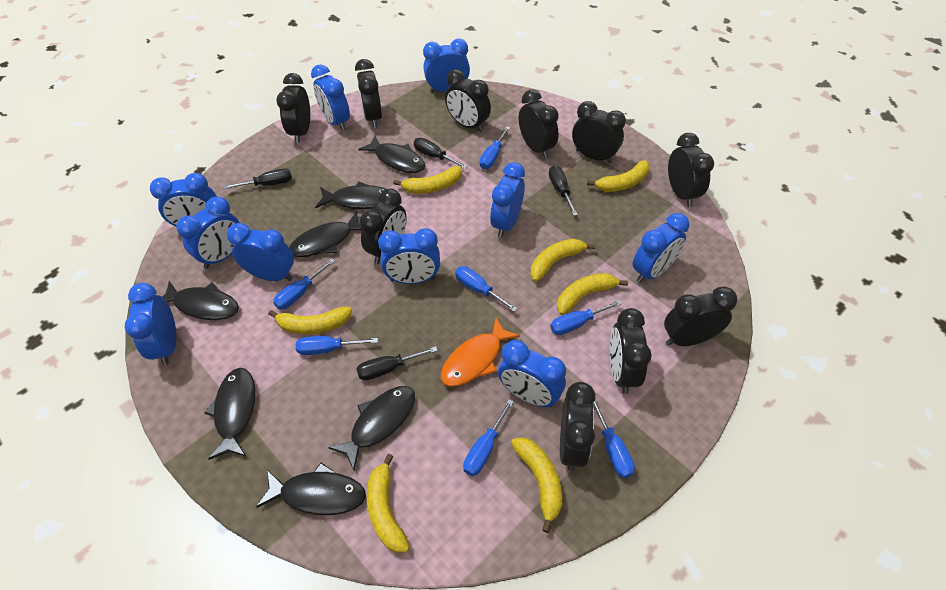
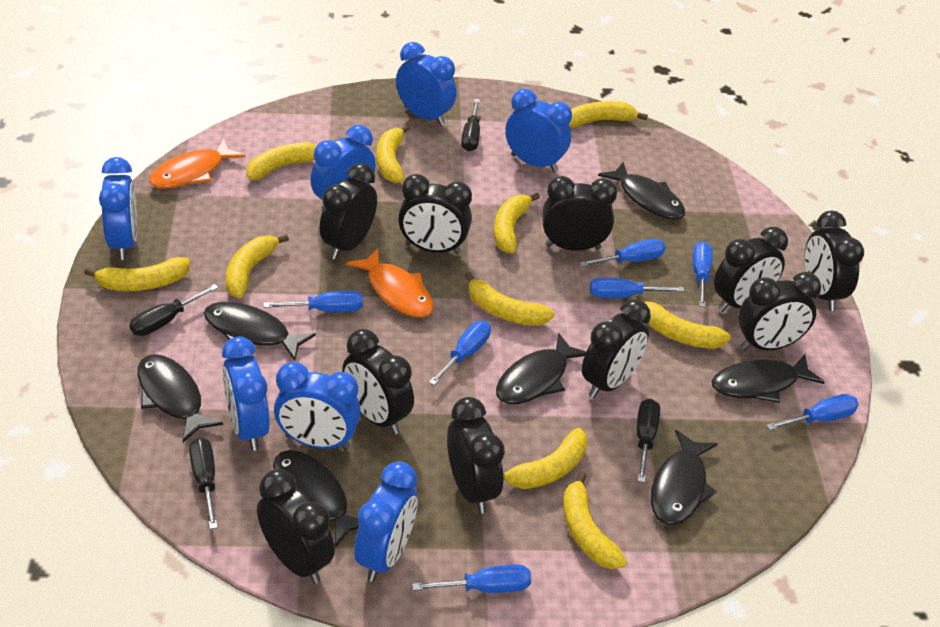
blue clock: 10 -> 7
orange fish: 1 -> 2
yellow banana: 7 -> 10

